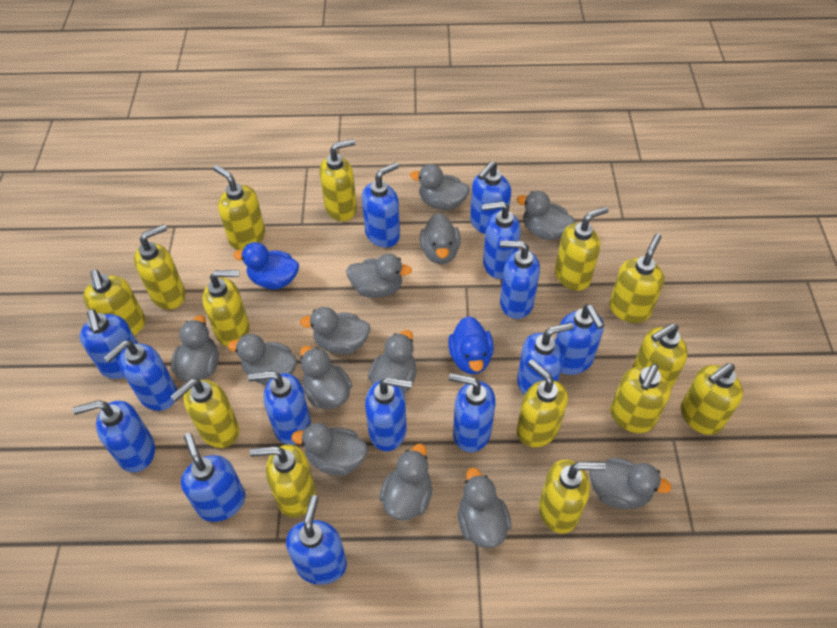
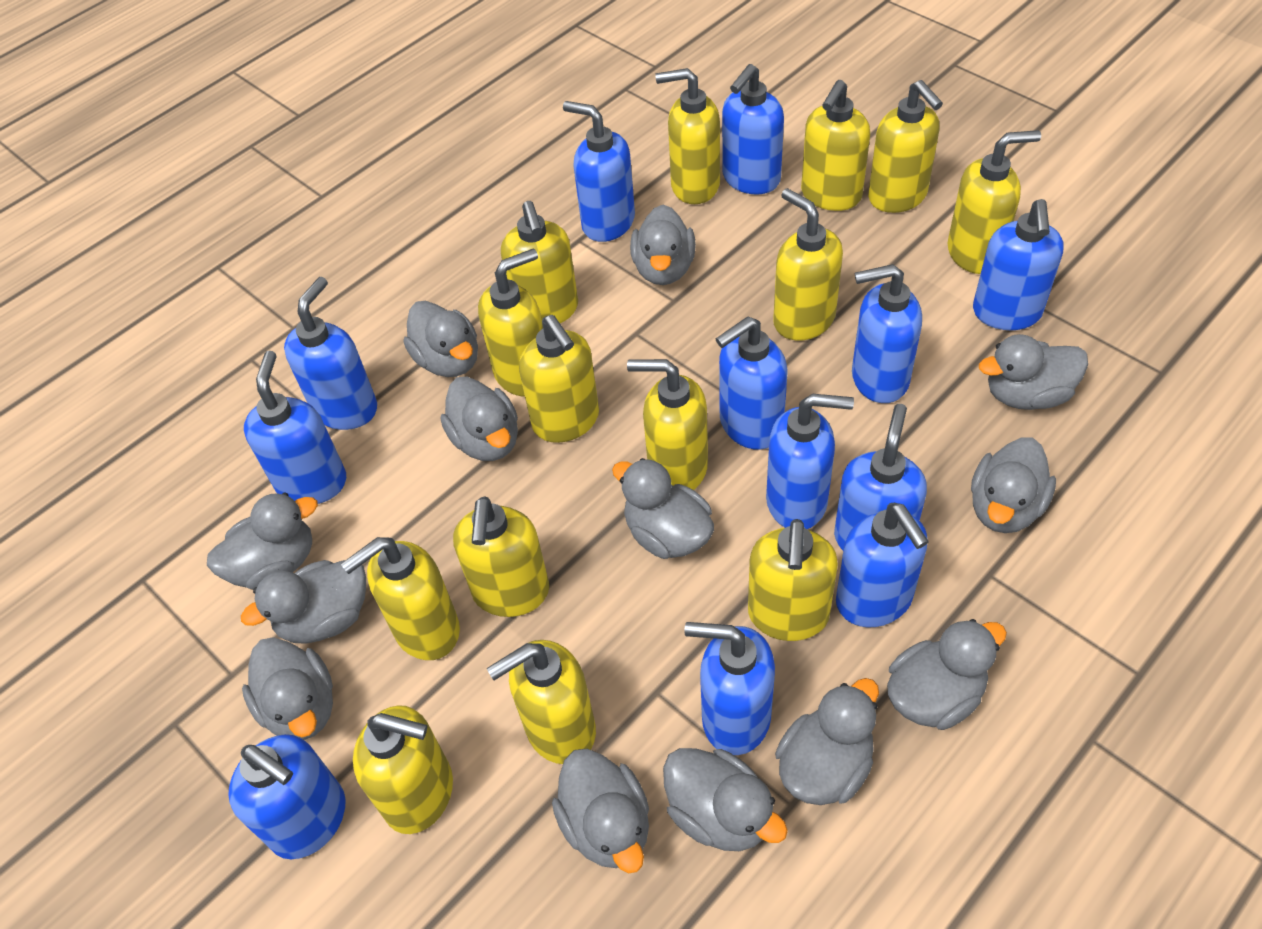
blue duck: 2 -> 0
blue soap dispenser: 14 -> 12

